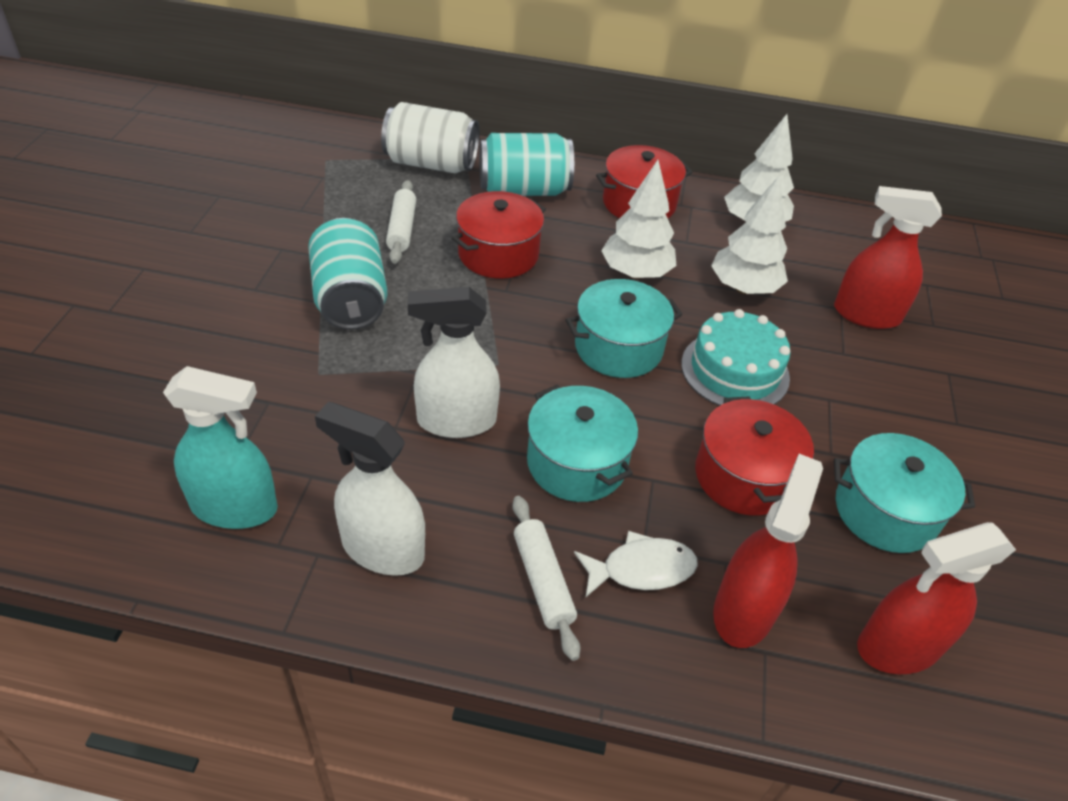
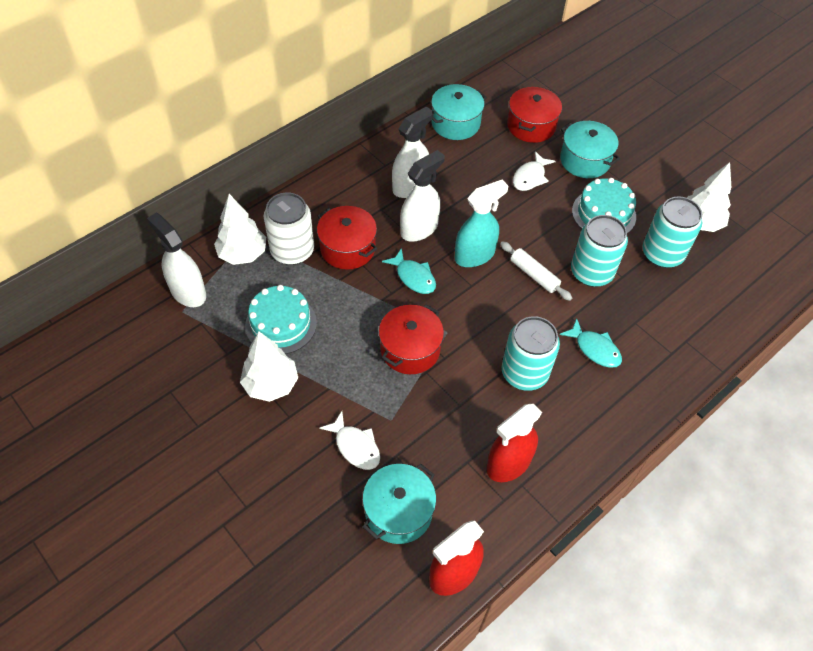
red spray bottle: 3 -> 2
turquoise cake: 1 -> 2
turquoise can: 2 -> 3
turquoise fish: 0 -> 2
white fish: 1 -> 2
white rolling pin: 2 -> 1
white spray bottle: 2 -> 3

